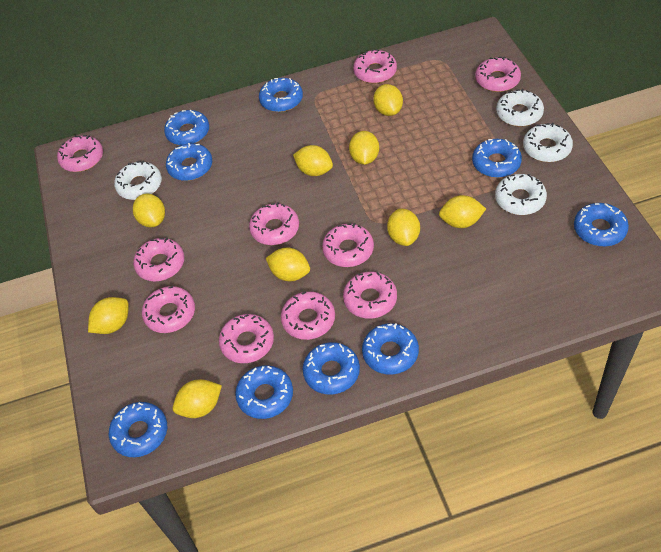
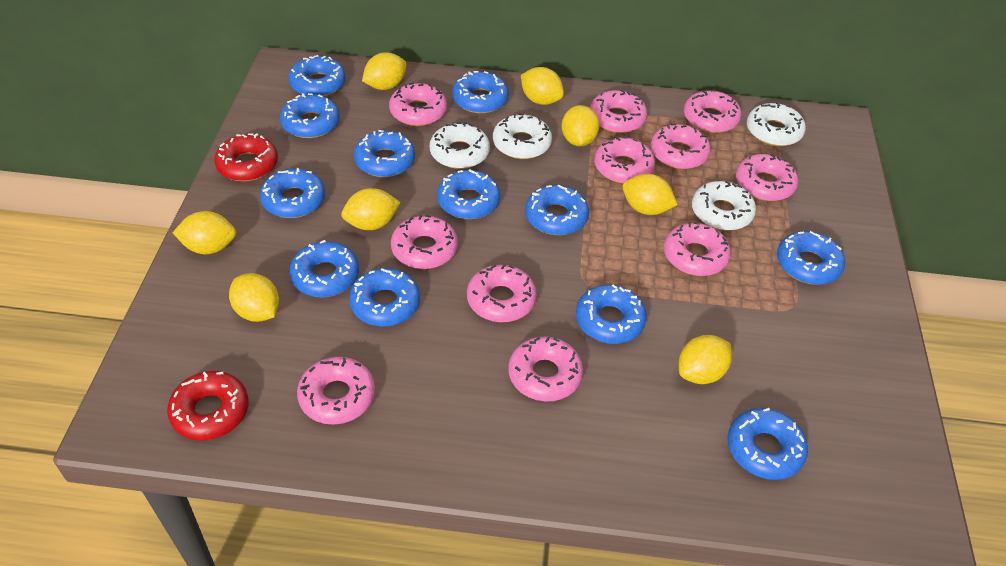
blue donut: 9 -> 12
pink donut: 10 -> 11
red donut: 0 -> 2
yellow lemon: 9 -> 8

